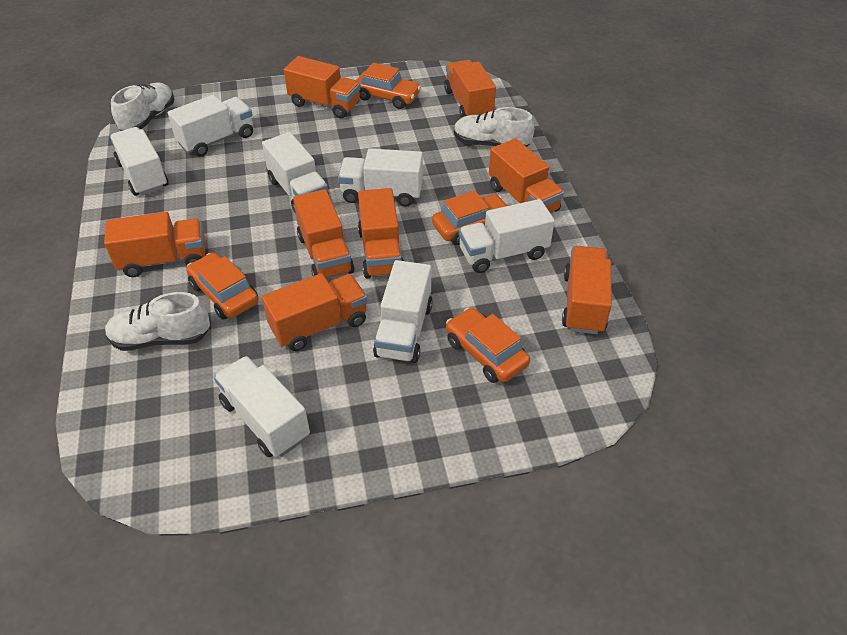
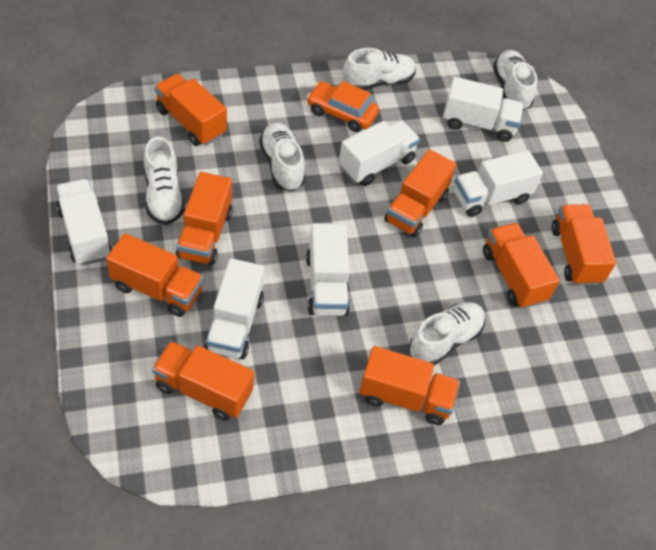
orange car: 4 -> 1
white shoe: 3 -> 5
white truck: 7 -> 6

